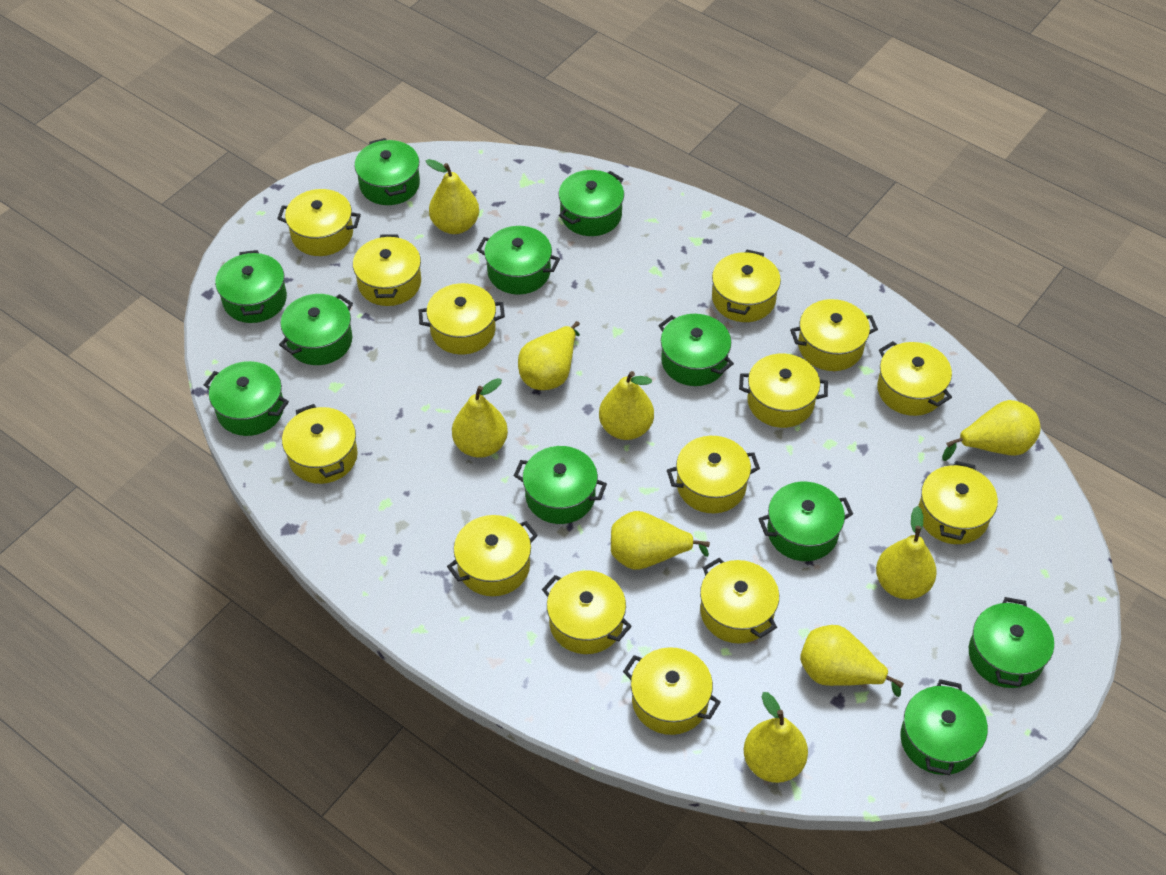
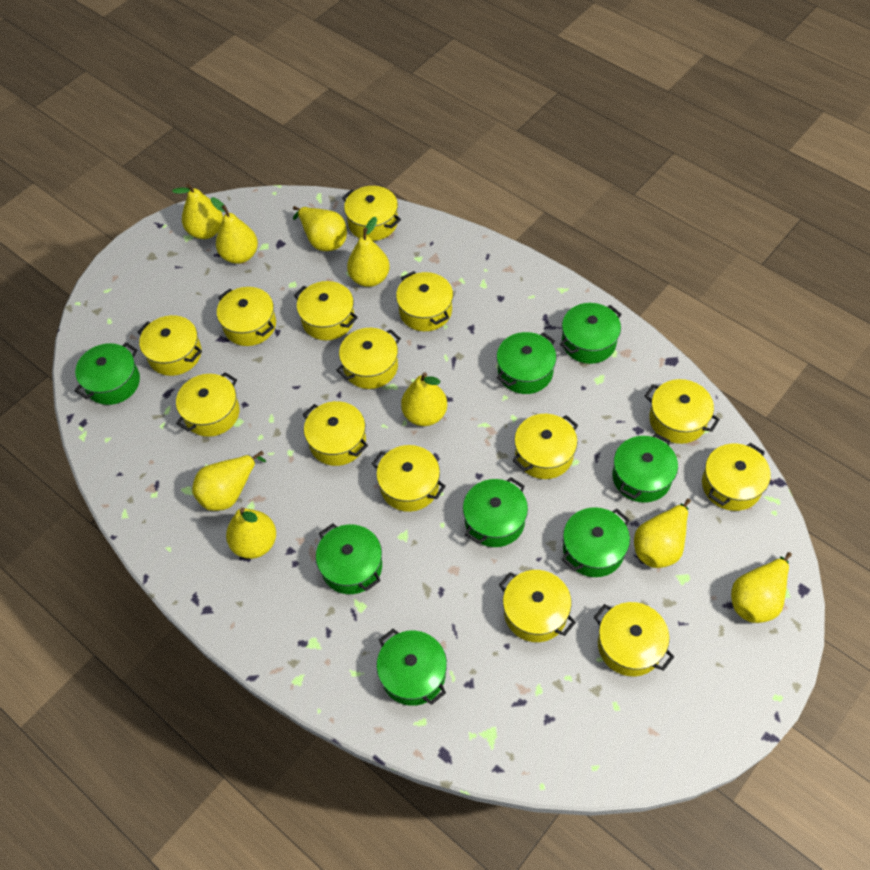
green pot: 11 -> 8

